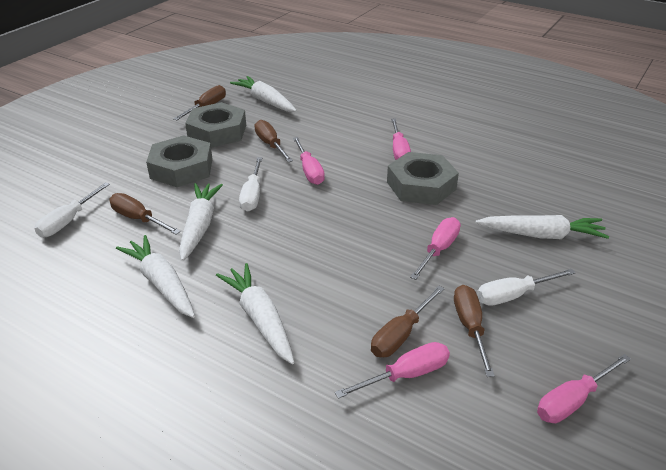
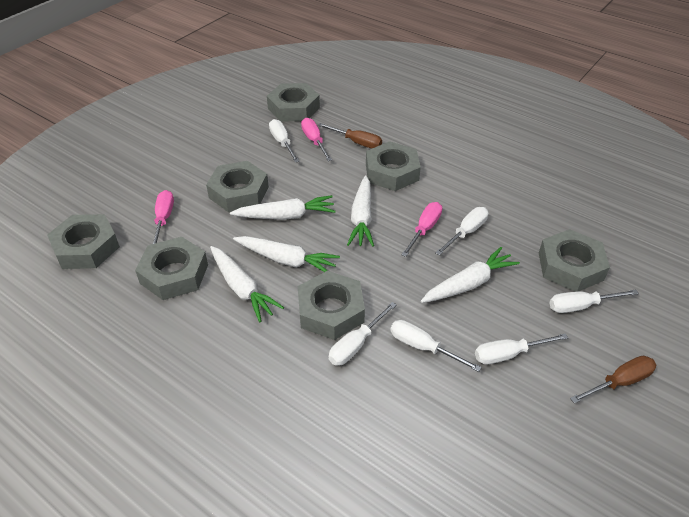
brown screwdriver: 5 -> 2
grey nut: 3 -> 7
pink screwdriver: 5 -> 3
white screwdriver: 3 -> 6

